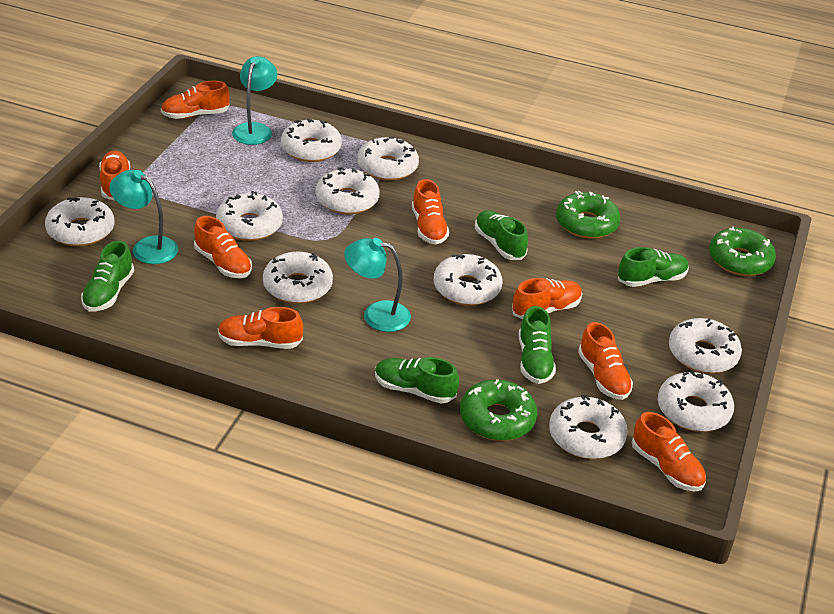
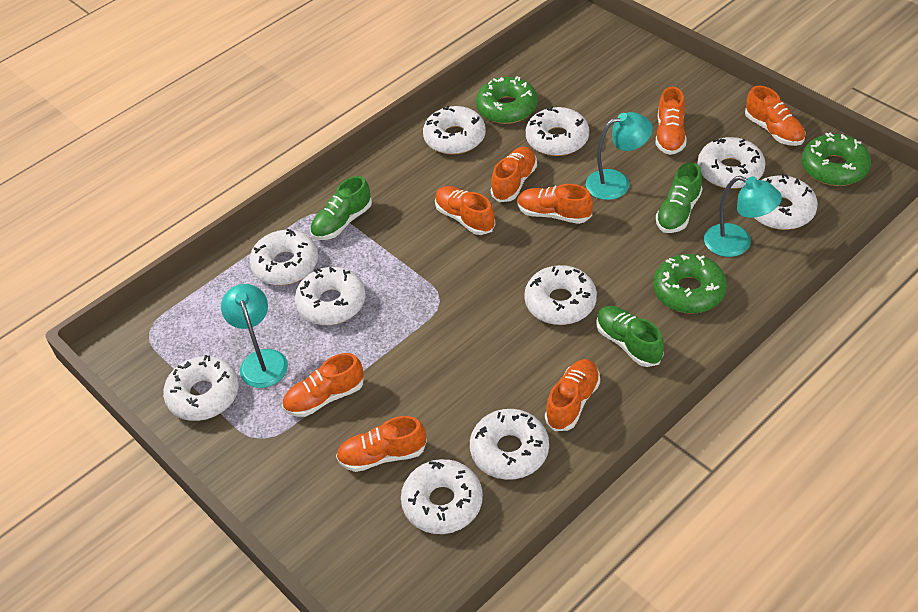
green shoe: 5 -> 3

